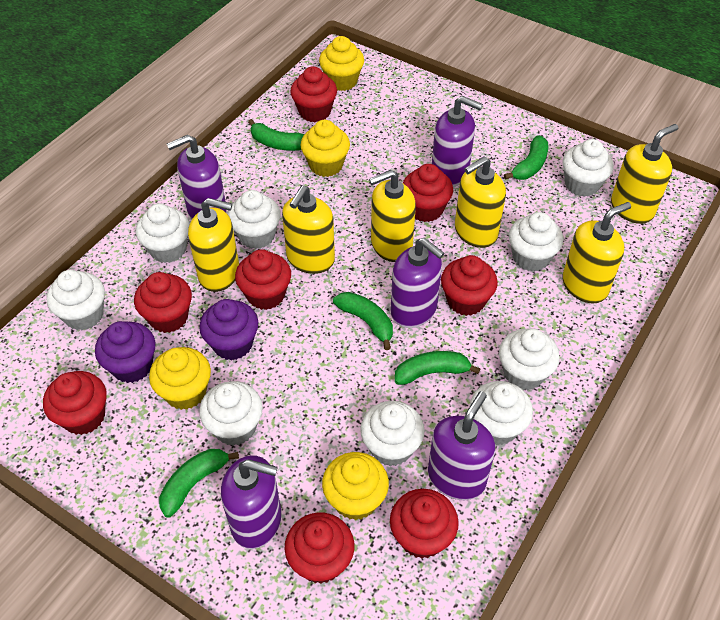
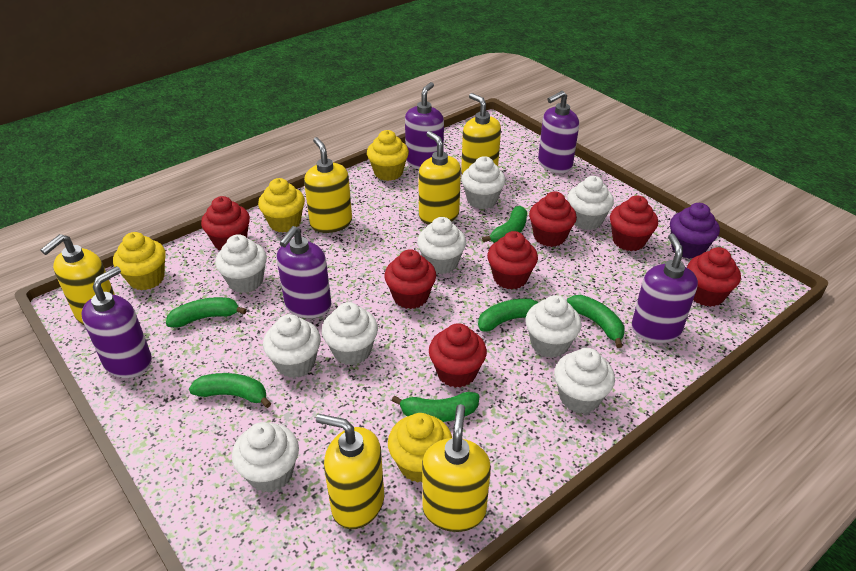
green banana: 5 -> 6
purple cupcake: 2 -> 1
red cupcake: 8 -> 7

